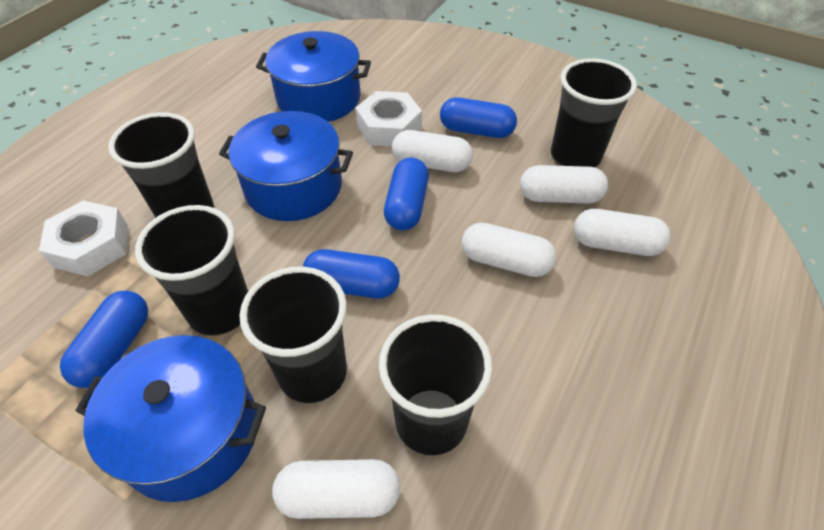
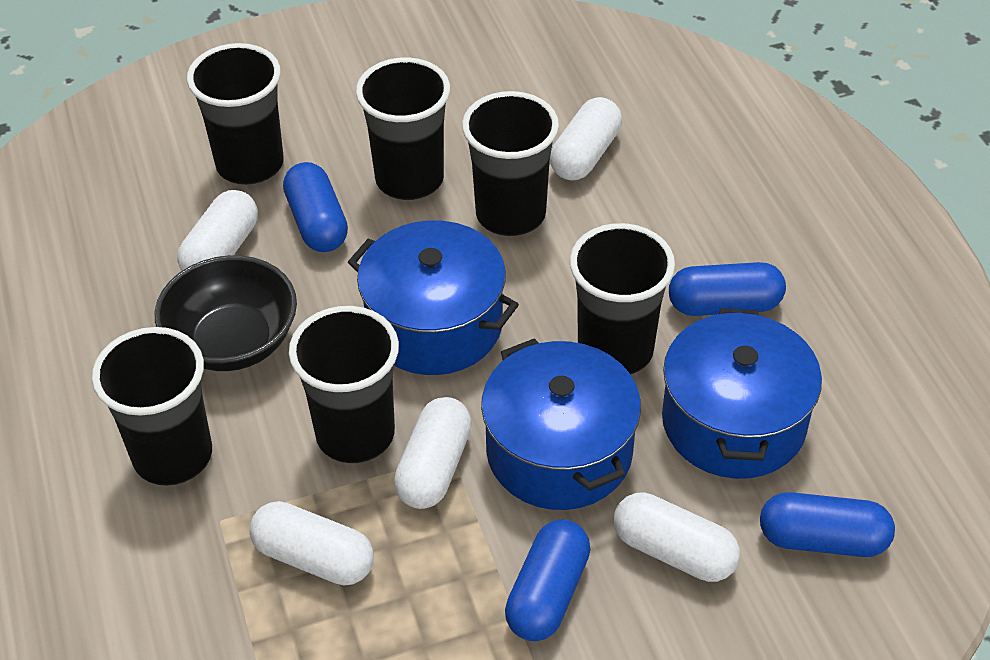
black bowl: 0 -> 1
black cup: 5 -> 6
white nut: 2 -> 0

